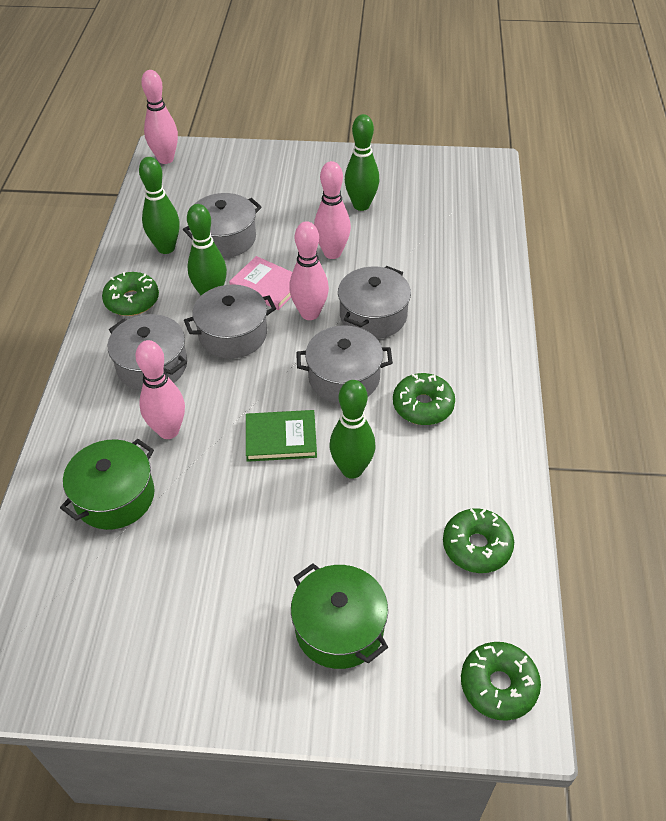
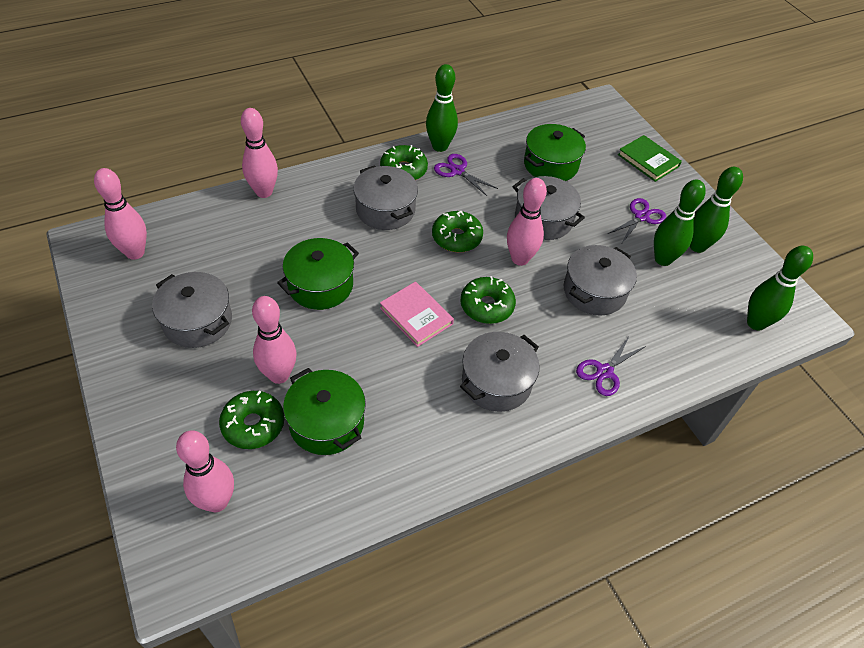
green pot: 2 -> 3
pink bowling pin: 4 -> 5
purple scissors: 0 -> 3

